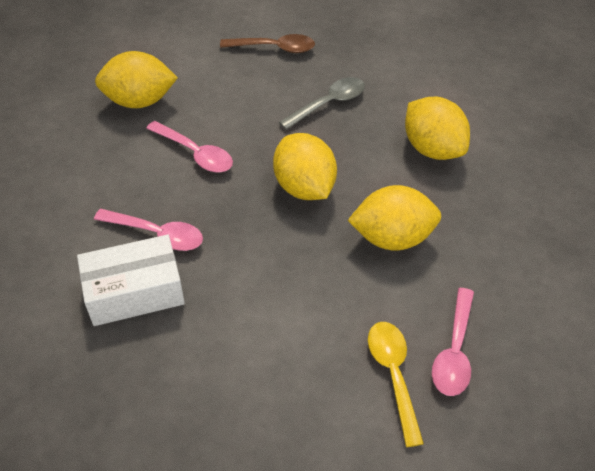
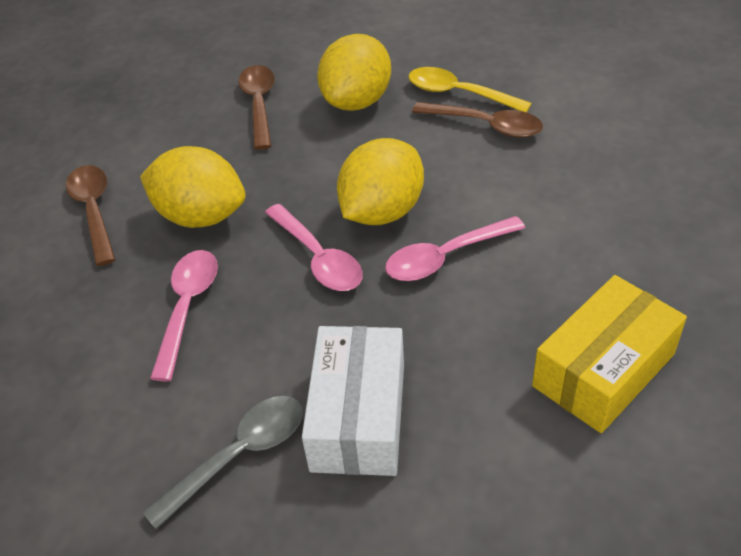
brown spoon: 1 -> 3
yellow box: 0 -> 1
yellow lemon: 4 -> 3

